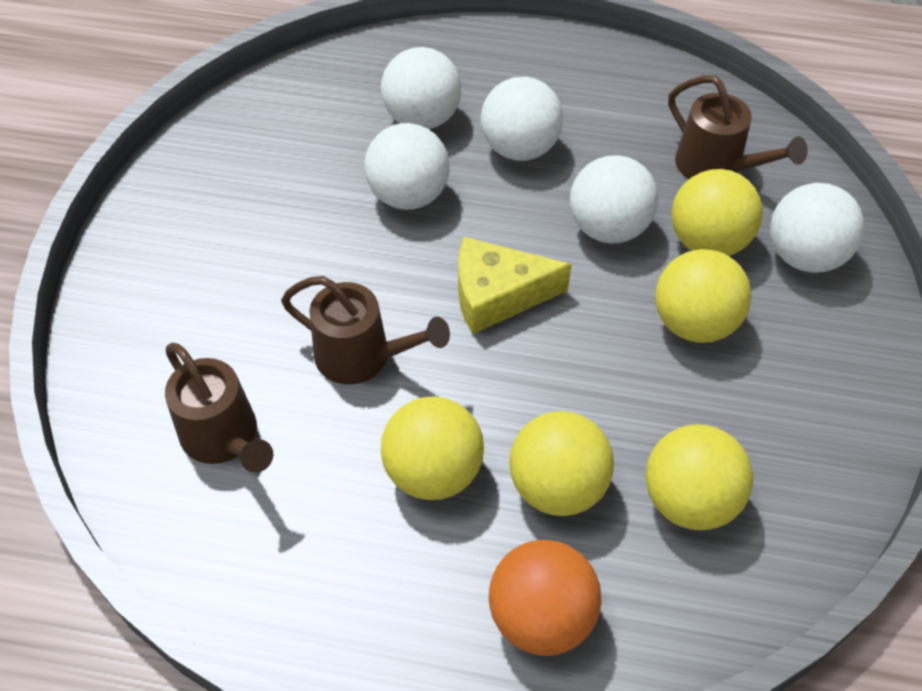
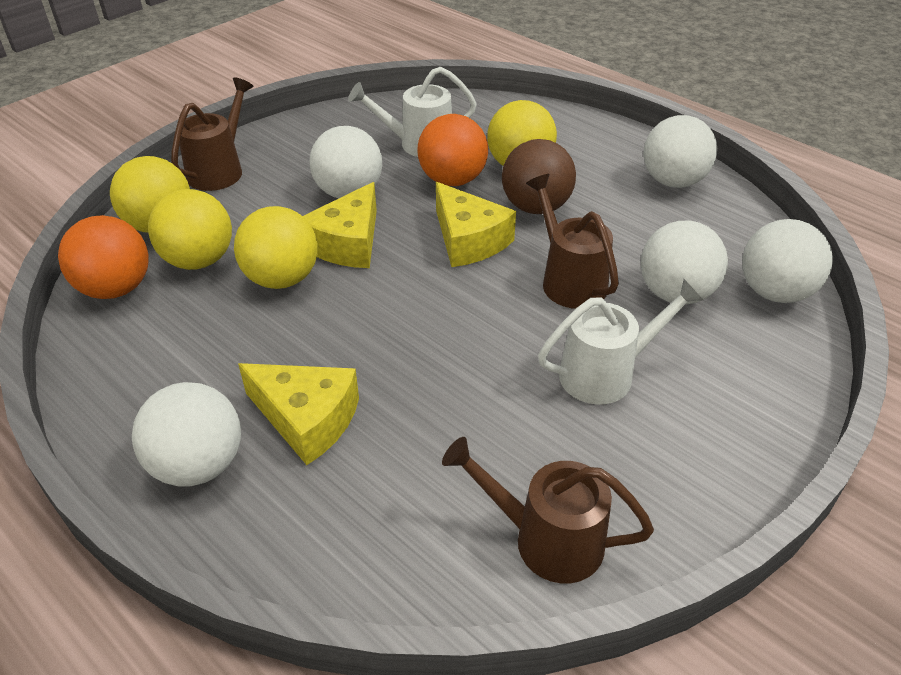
brown ball: 0 -> 1
orange ball: 1 -> 2
white watering can: 0 -> 2
yellow ball: 5 -> 4
yellow cheese: 1 -> 3

